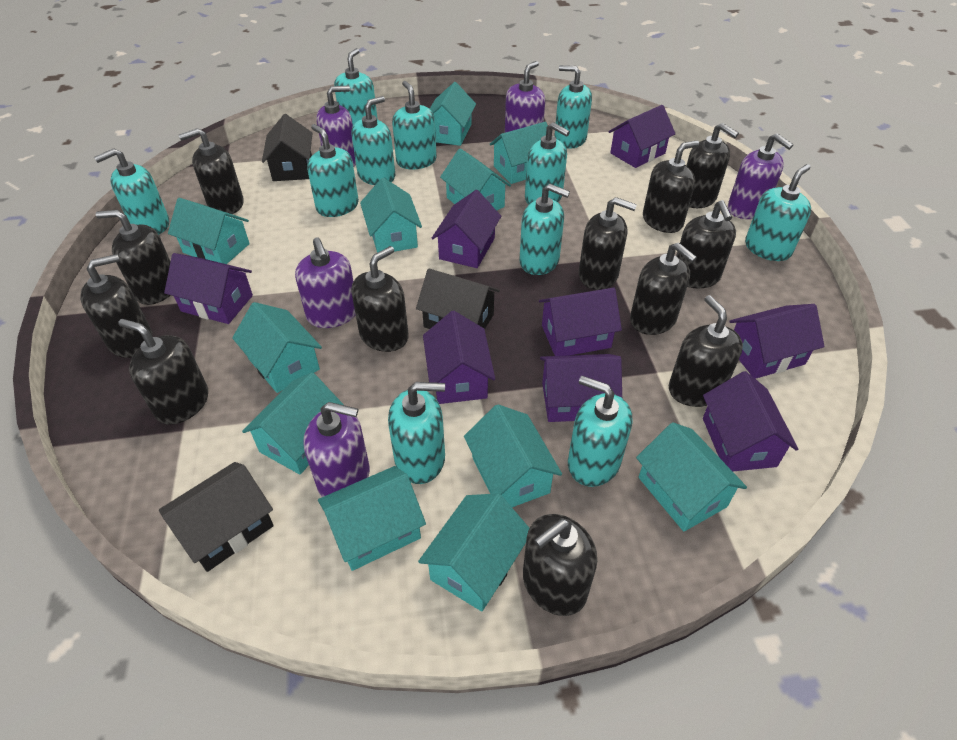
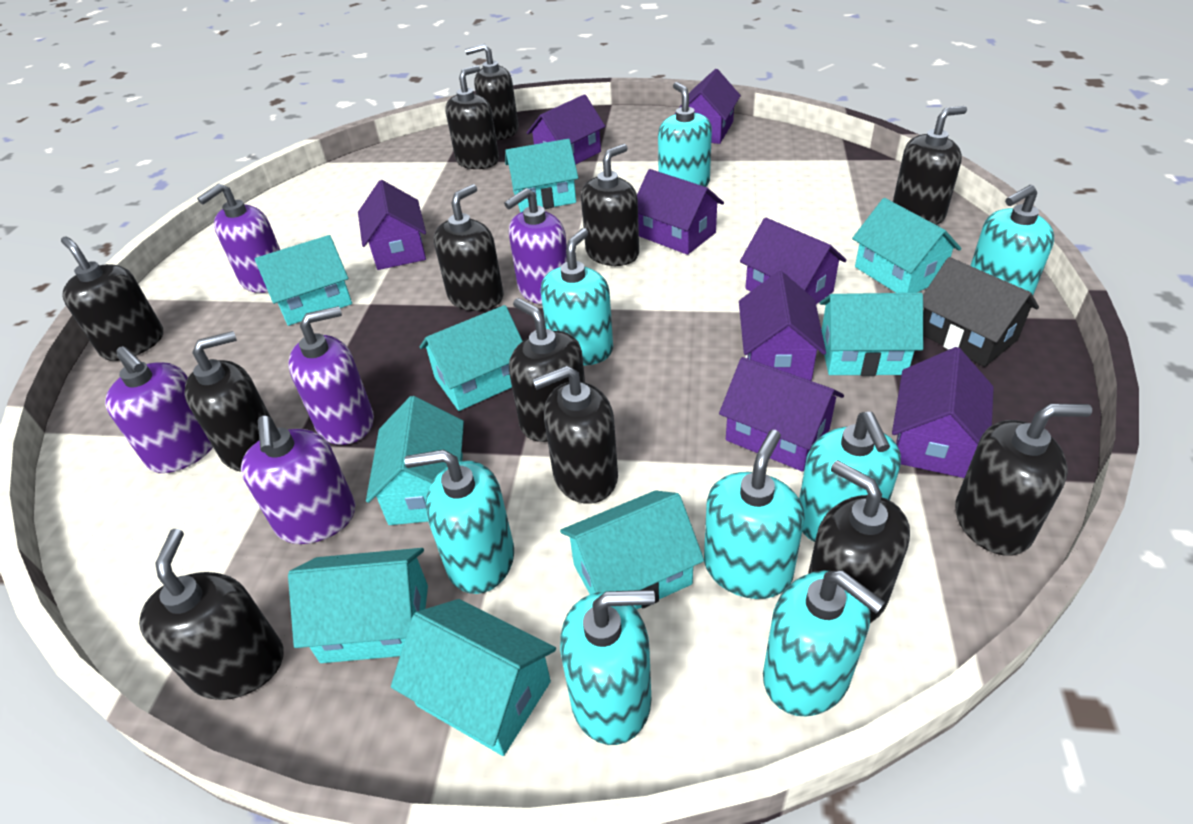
black house: 3 -> 1
turquoise house: 11 -> 9
turquoise soap dispenser: 11 -> 8

